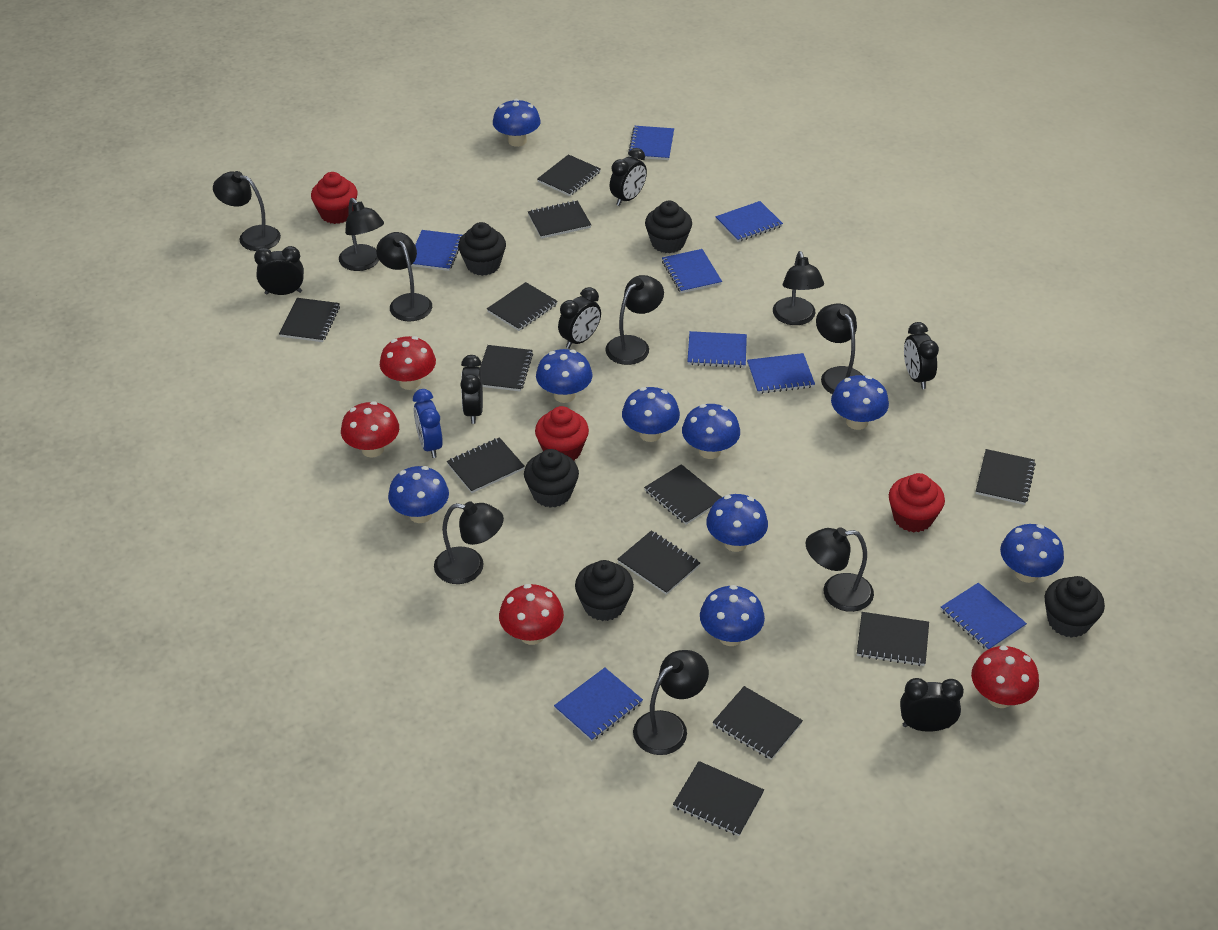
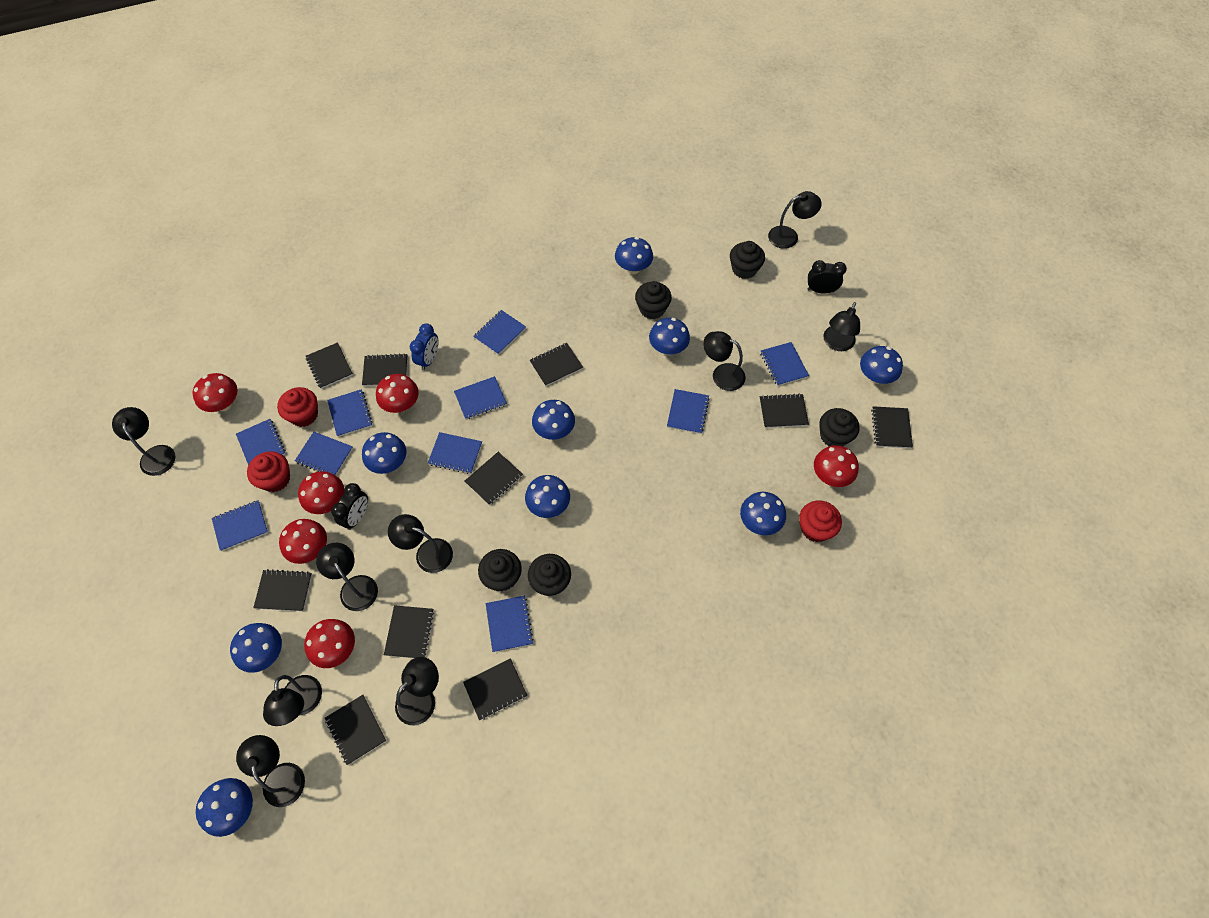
black clock: 6 -> 2
black notebook: 12 -> 10
blue notebook: 8 -> 10
red mushroom: 4 -> 6

